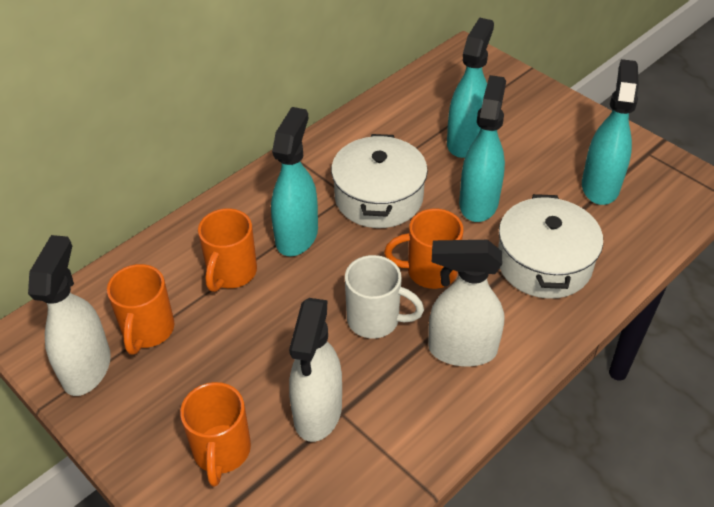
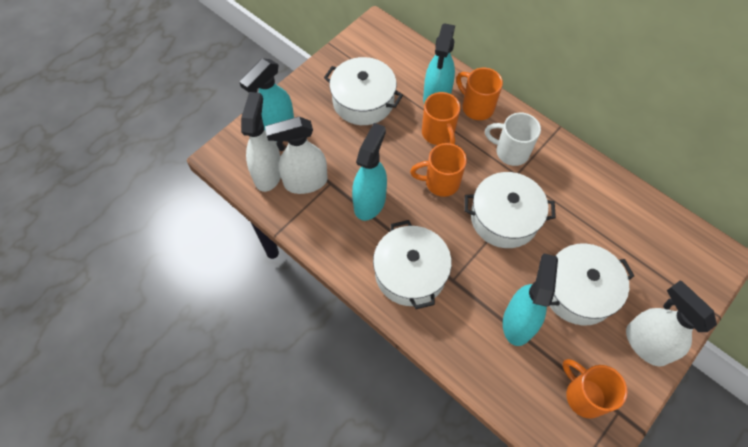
white pot: 2 -> 4

